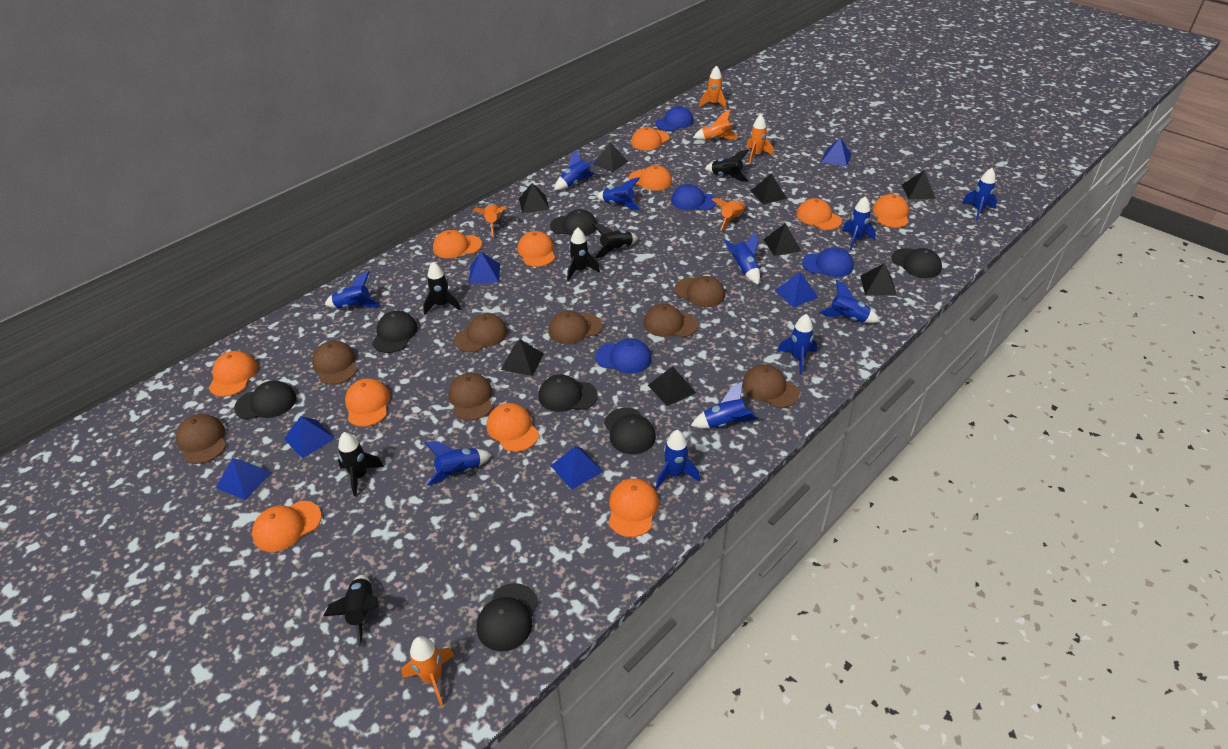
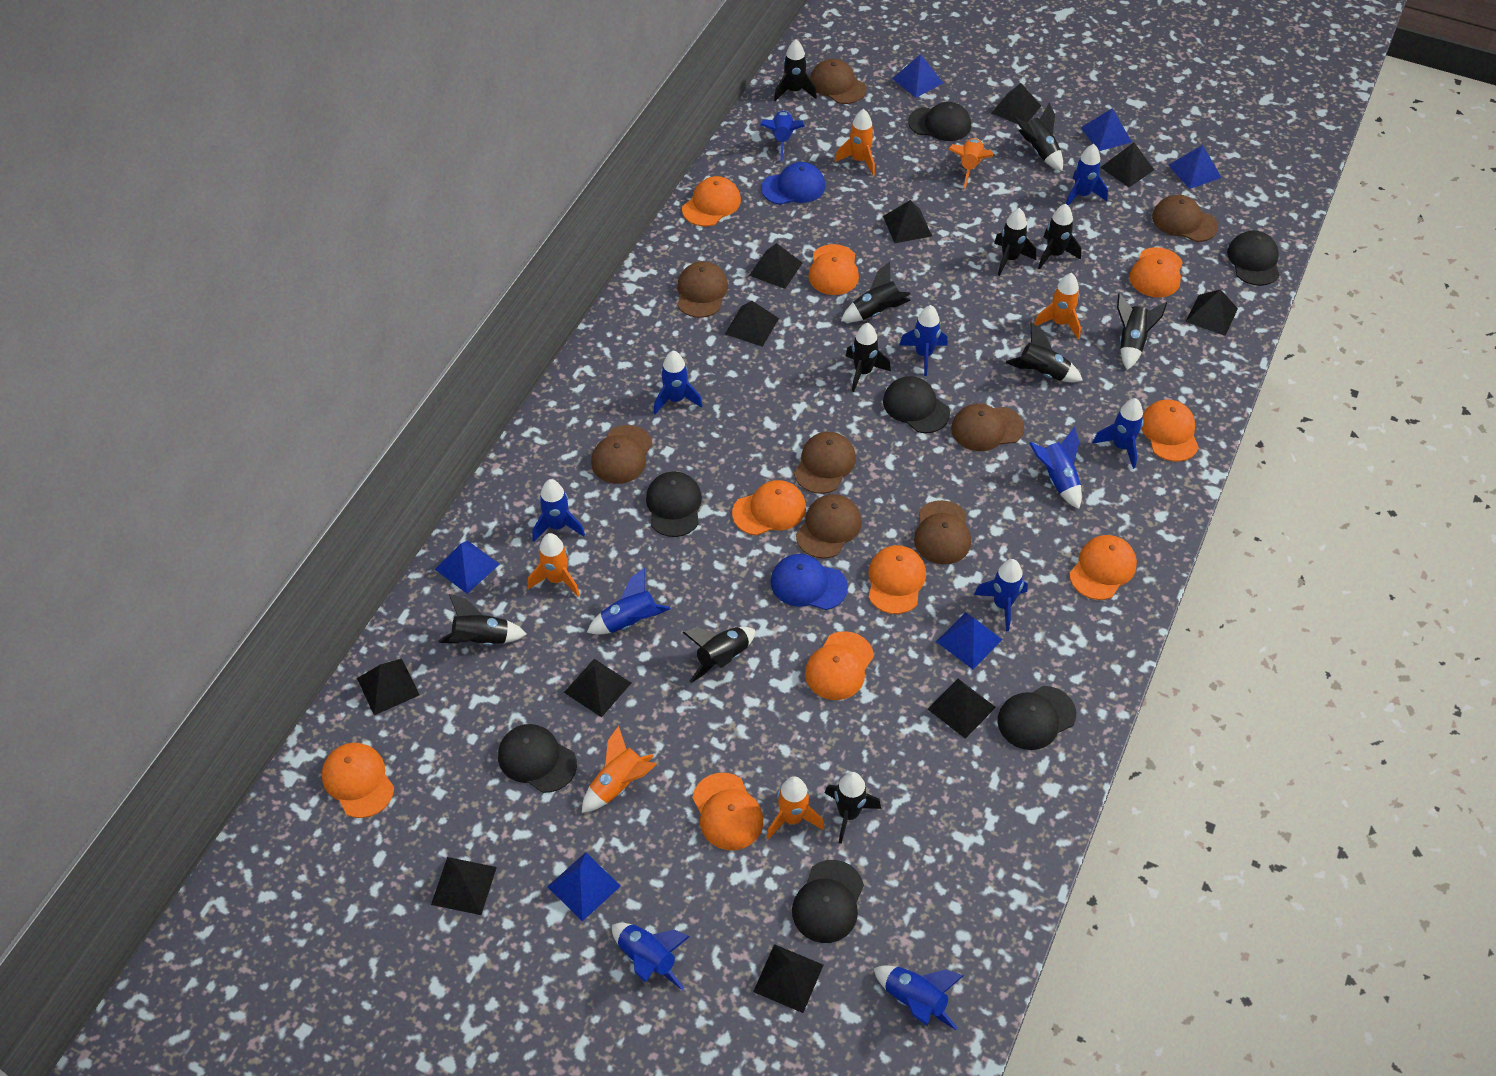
black pyramid: 8 -> 11
black rocket: 6 -> 11
blue cap: 4 -> 2
orange cap: 11 -> 10

